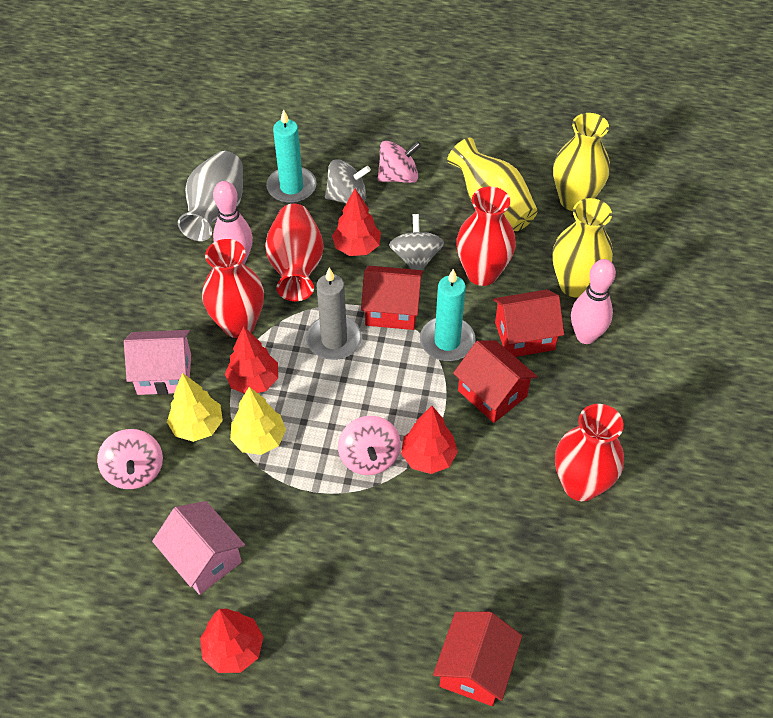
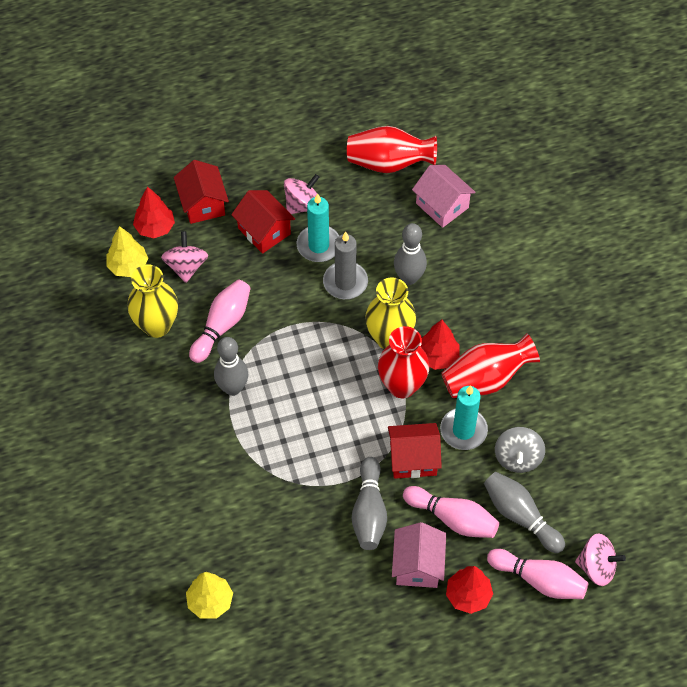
grey bowling pin: 0 -> 4
grey spinning top: 2 -> 1
grey vase: 1 -> 0
pink bowling pin: 2 -> 3
red house: 4 -> 3
red tree: 4 -> 3
red vase: 4 -> 3
yellow vase: 3 -> 2

